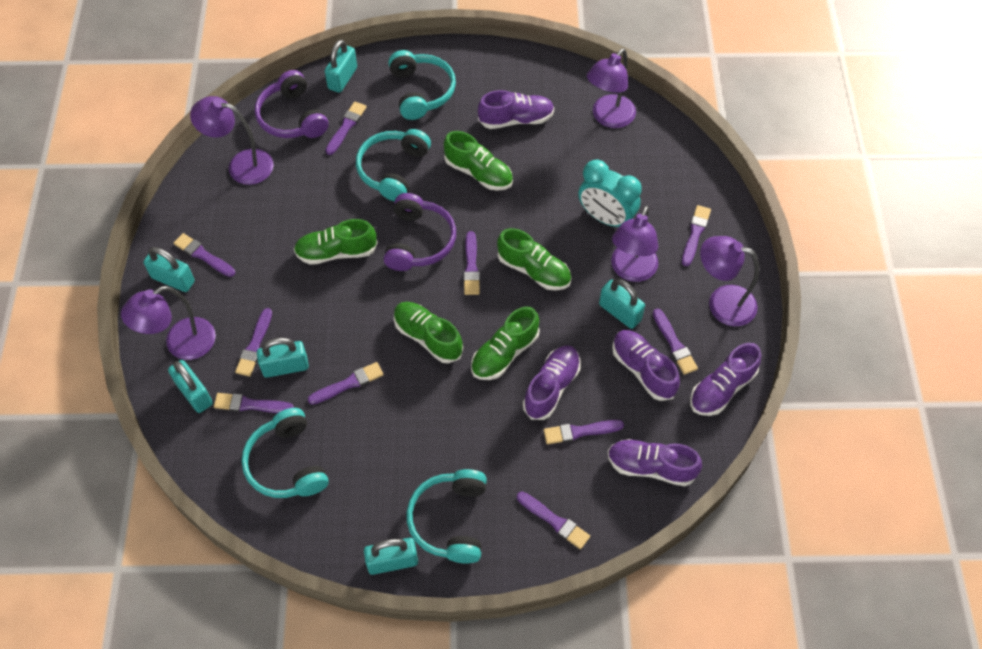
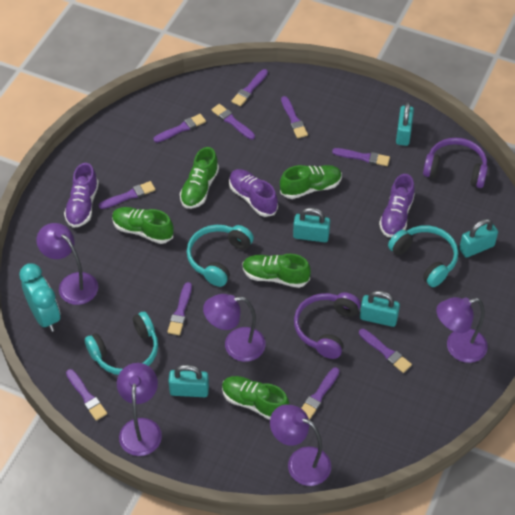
purple shoe: 5 -> 3
turquoise headphones: 4 -> 3
turquoise padlock: 6 -> 5

